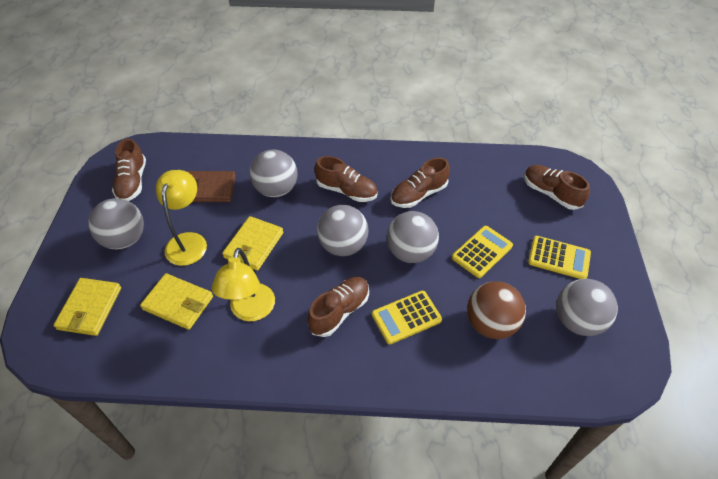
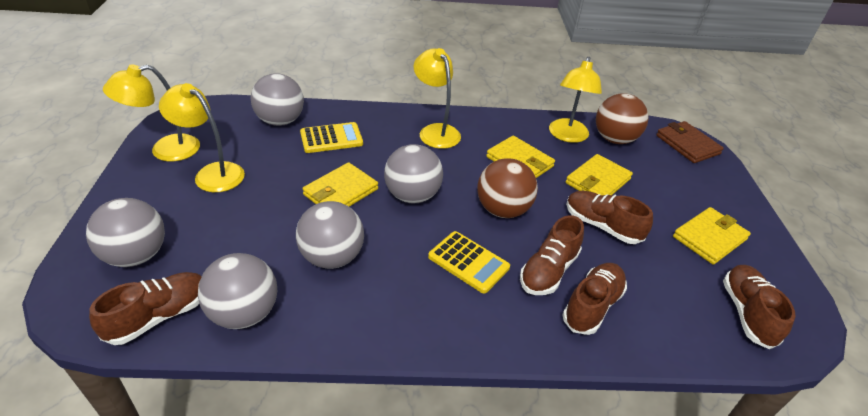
brown ball: 1 -> 2
yellow calculator: 3 -> 2
yellow lamp: 2 -> 4
yellow wallet: 3 -> 4

